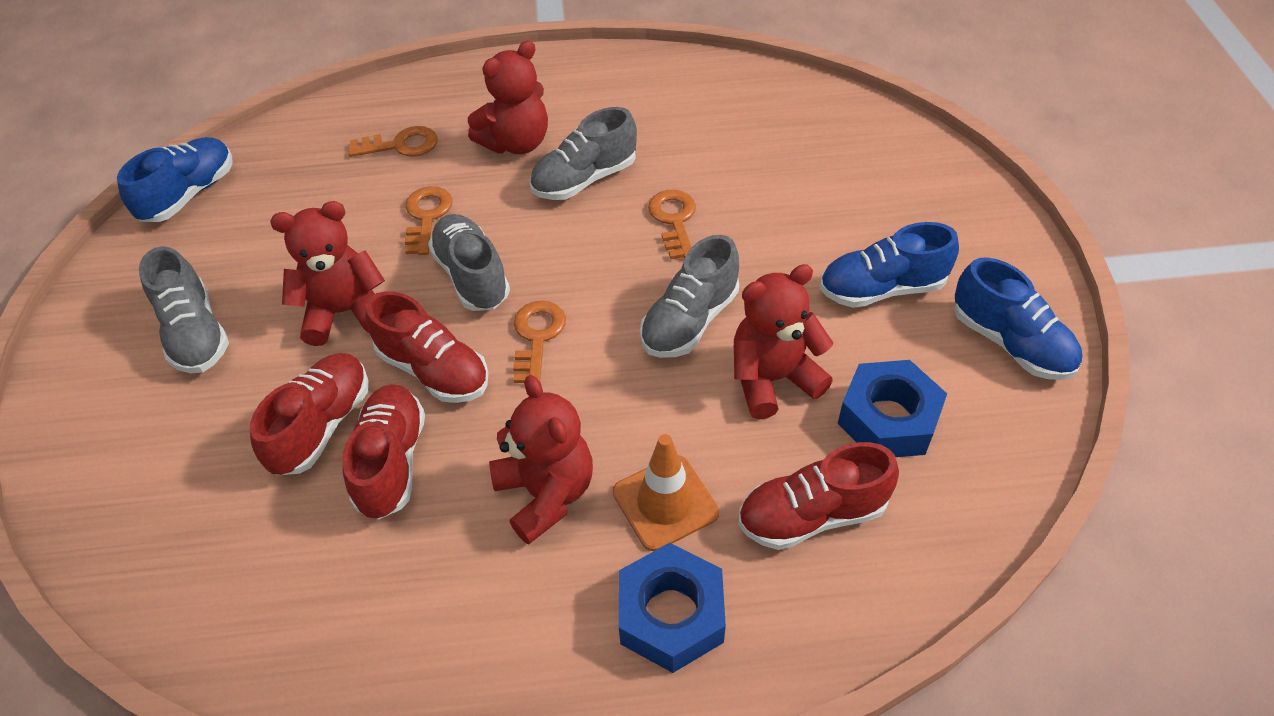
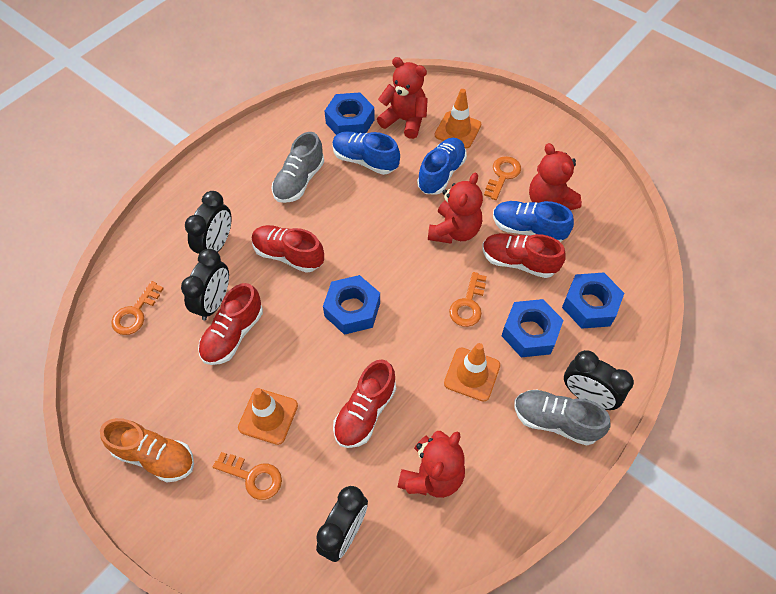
black clock: 0 -> 4
blue nut: 2 -> 4
grey shoe: 4 -> 2
orange shoe: 0 -> 1
orange traffic cone: 1 -> 3

